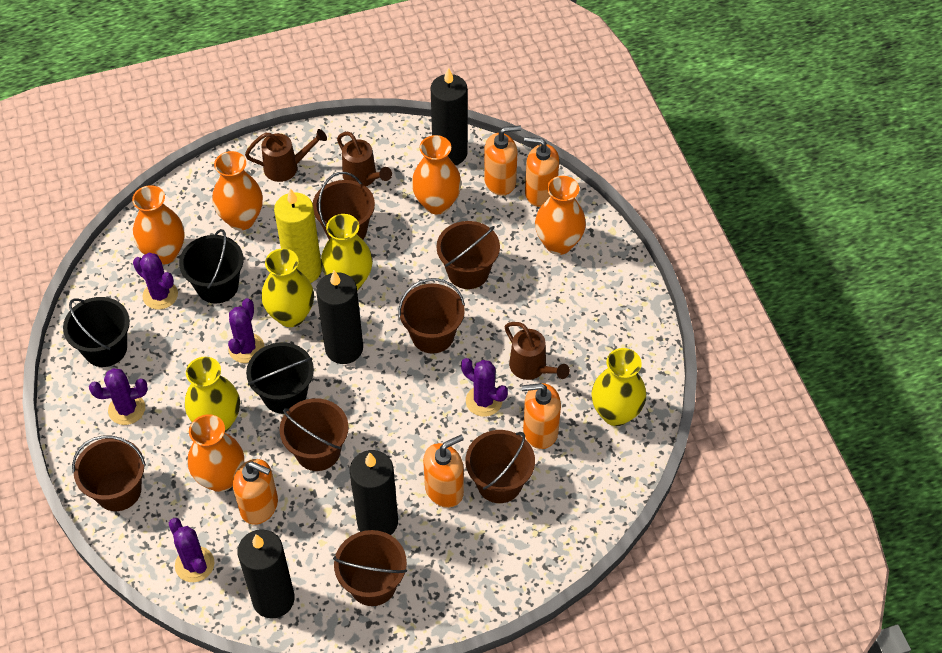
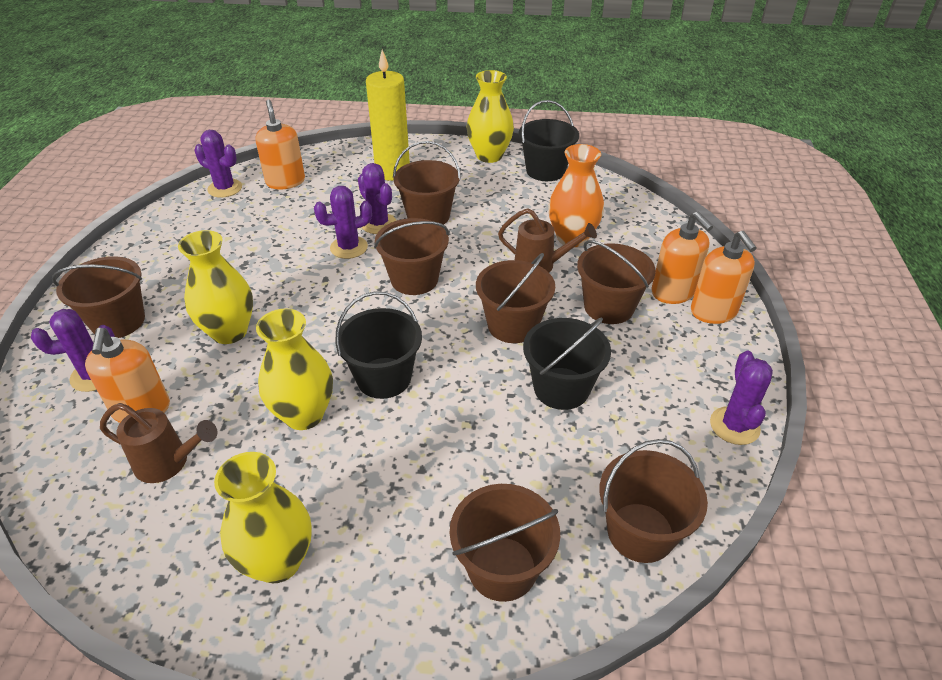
black candle: 4 -> 0
brown watering can: 3 -> 2
orange soap dispenser: 5 -> 4
orange vase: 5 -> 1

